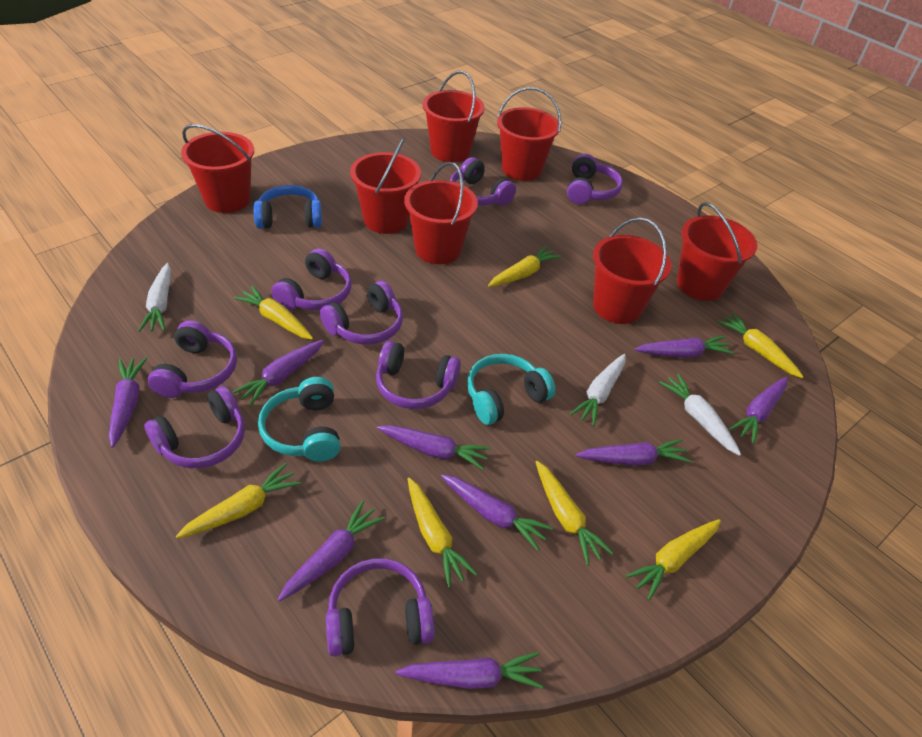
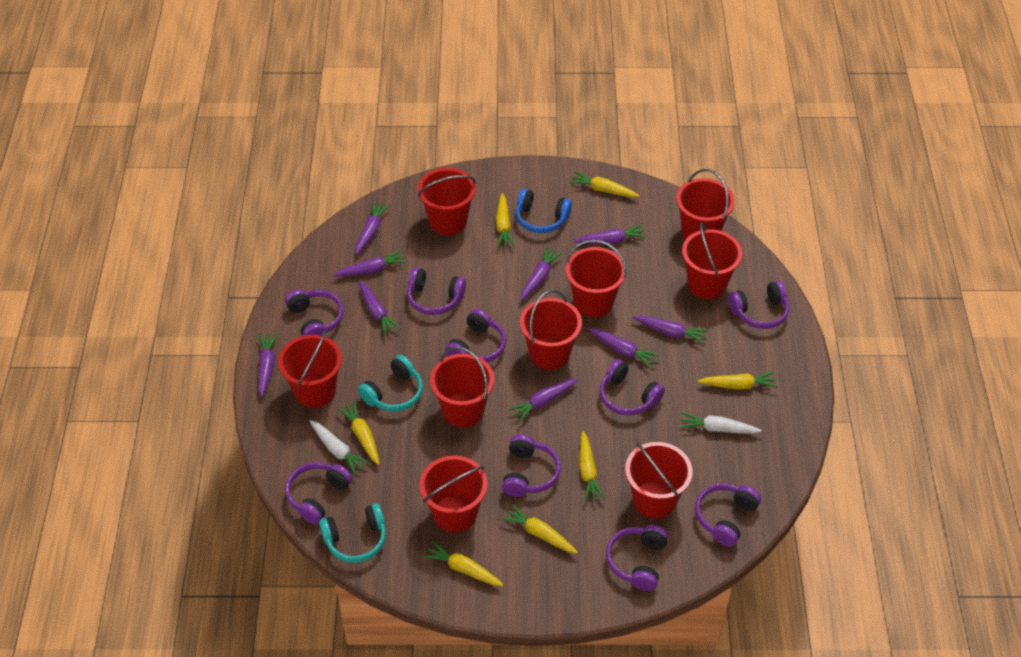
purple headphones: 8 -> 9
red bucket: 7 -> 9
white carrot: 3 -> 2

